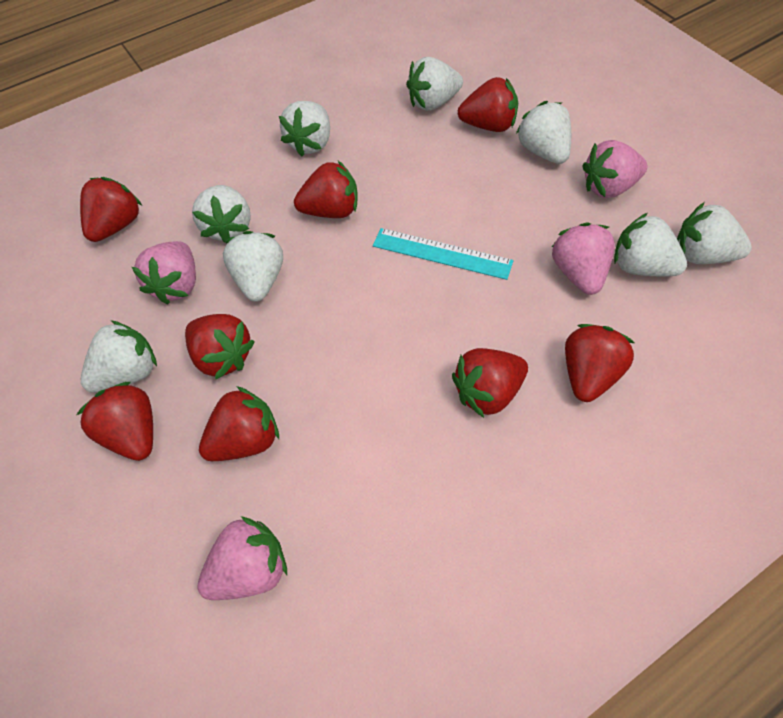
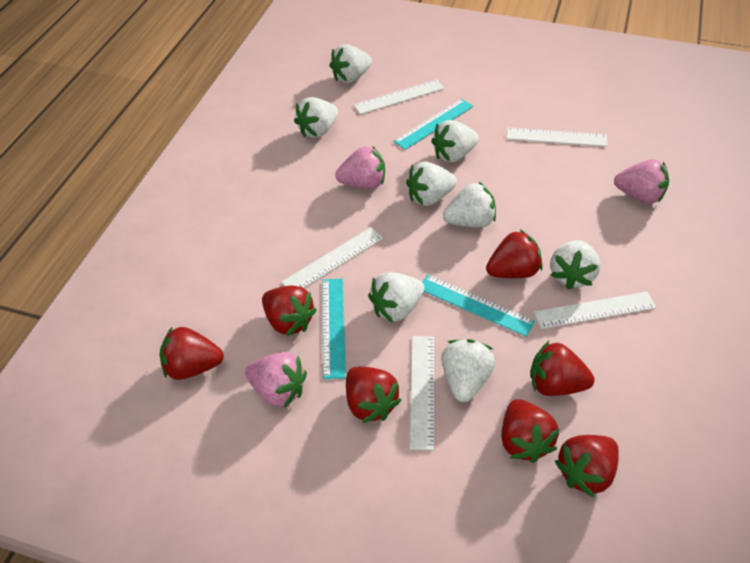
pink strawberry: 4 -> 3
red strawberry: 8 -> 7
turquoise ruler: 1 -> 3
white ruler: 0 -> 5

